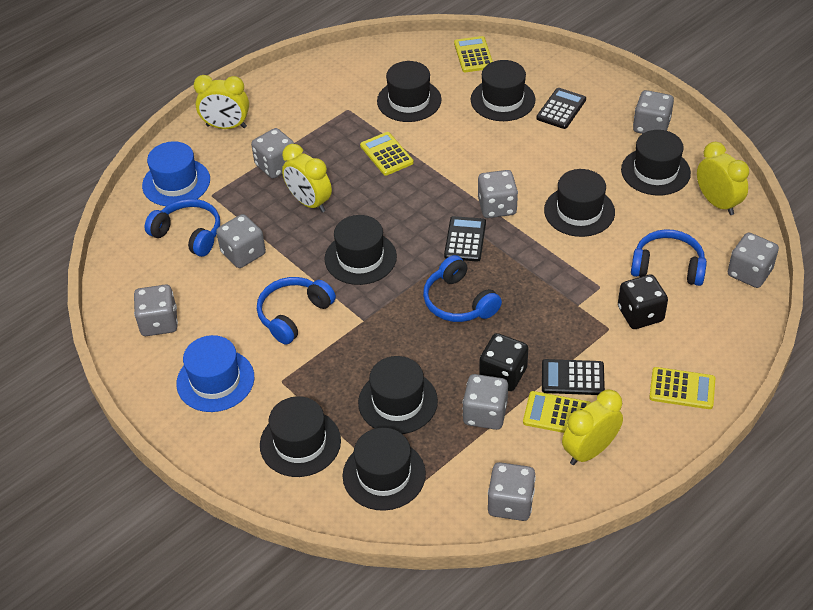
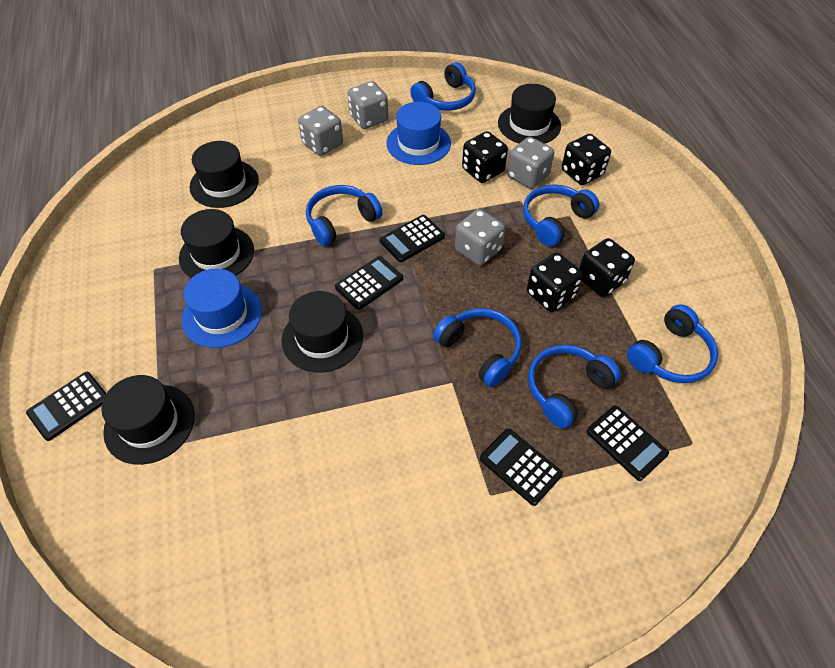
black calculator: 3 -> 5
black dice: 2 -> 4
black hat: 8 -> 5
blue headphones: 4 -> 6
grey dice: 8 -> 4
yellow calculator: 4 -> 0
yellow clock: 4 -> 0

